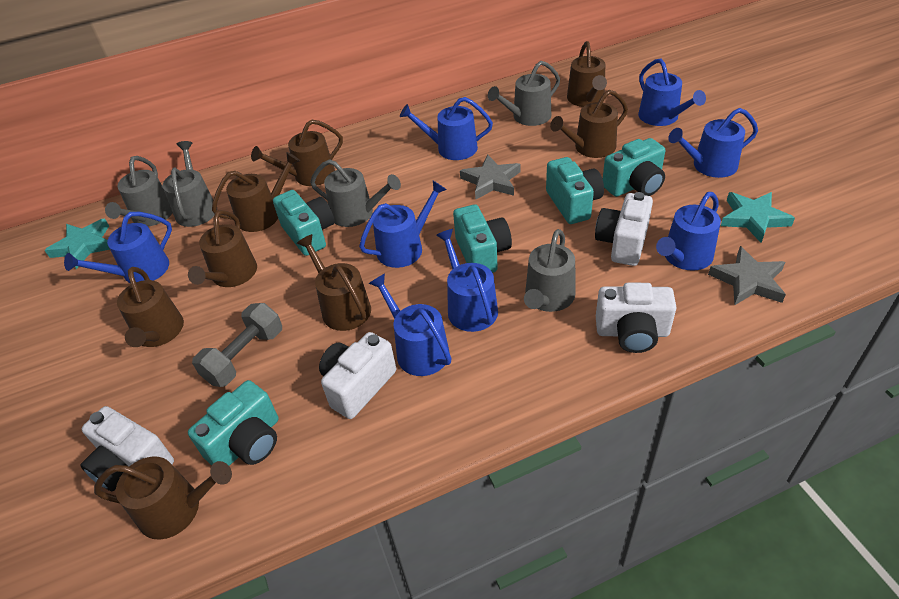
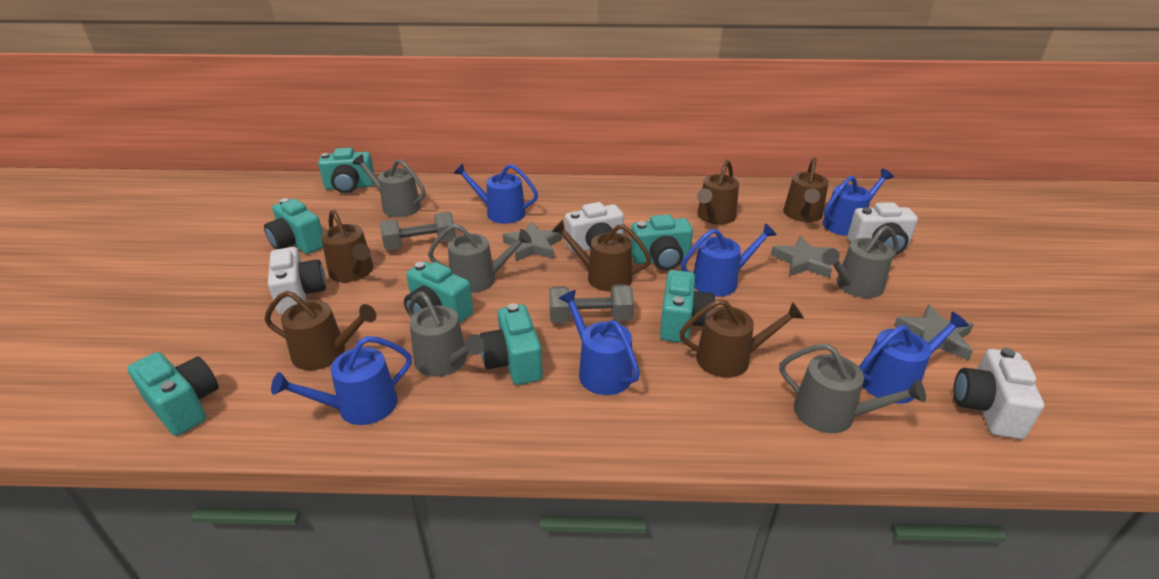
blue watering can: 8 -> 6
brown watering can: 8 -> 6
grey dumbbell: 1 -> 2
grey star: 2 -> 3
turquoise camera: 5 -> 7
turquoise star: 2 -> 0

